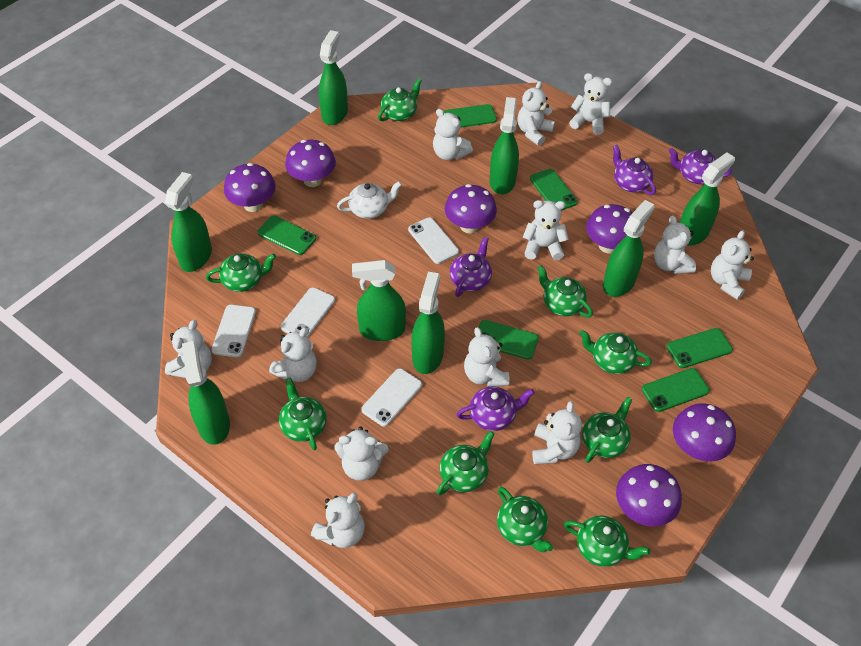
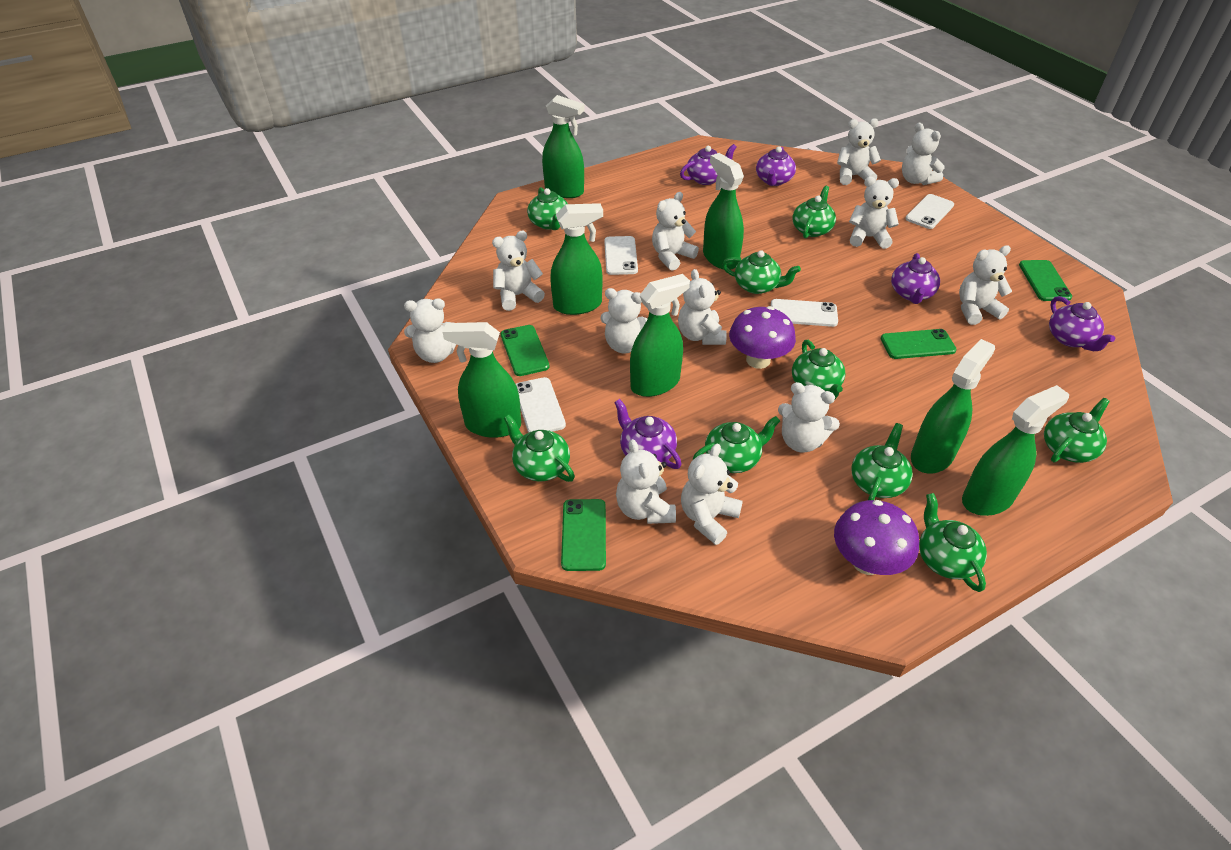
green phone: 6 -> 4
green spray bottle: 8 -> 7
purple mushroom: 6 -> 2
purple teapot: 4 -> 5
white teapot: 1 -> 0

